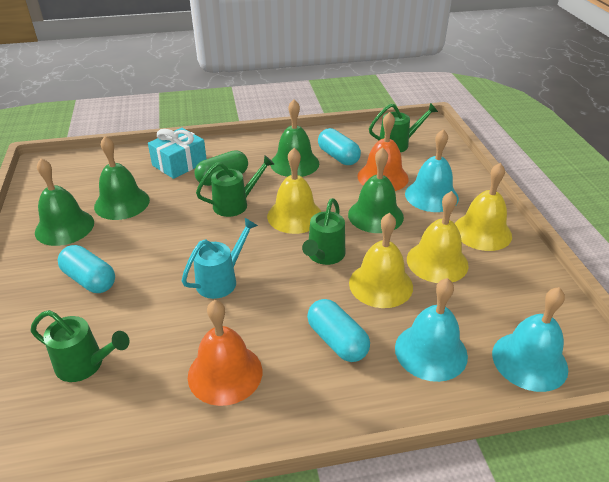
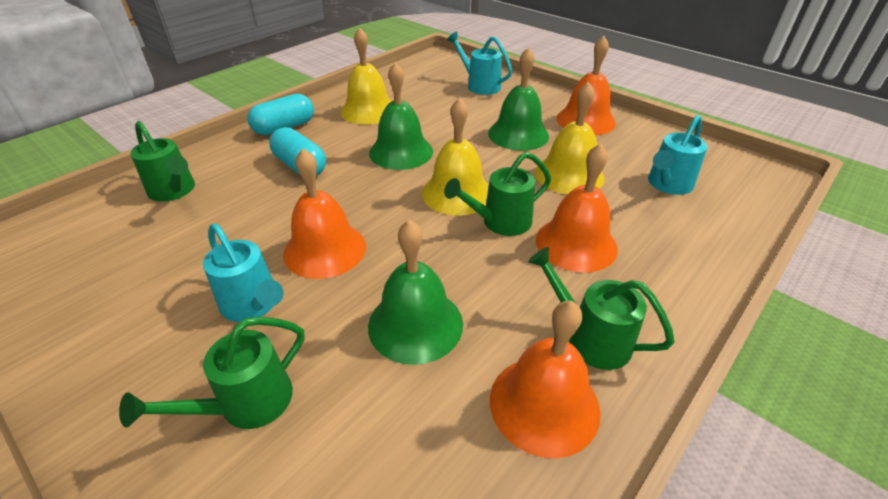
green bell: 4 -> 3
green capsule: 1 -> 0
orange bell: 2 -> 4
turquoise bell: 3 -> 0
turquoise capsule: 3 -> 2
turquoise gift: 1 -> 0
turquoise watering can: 1 -> 3
yellow bell: 4 -> 3

